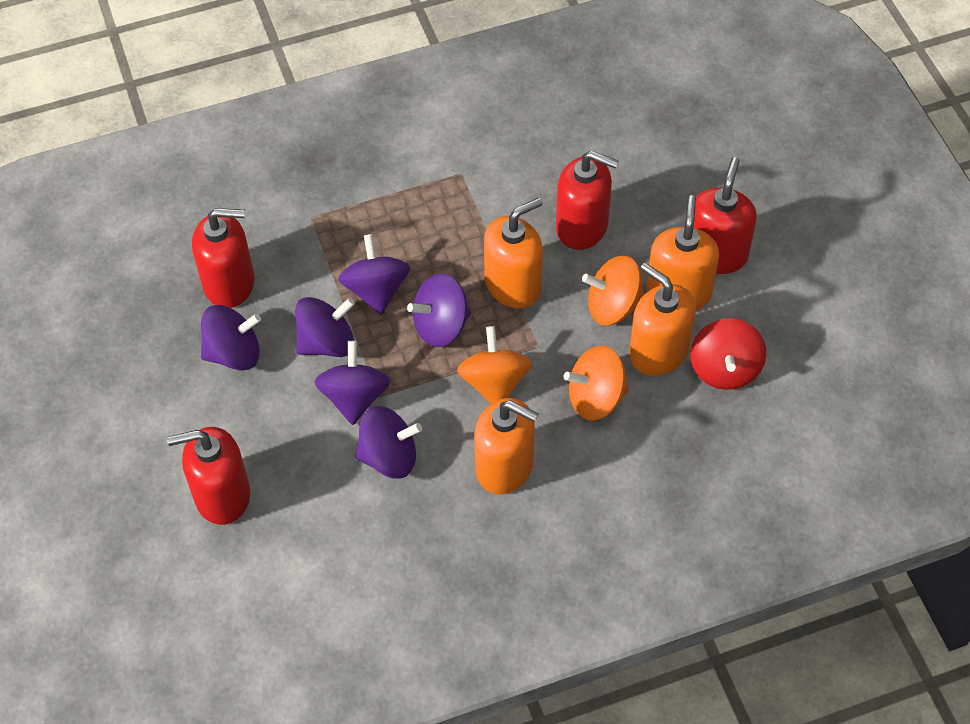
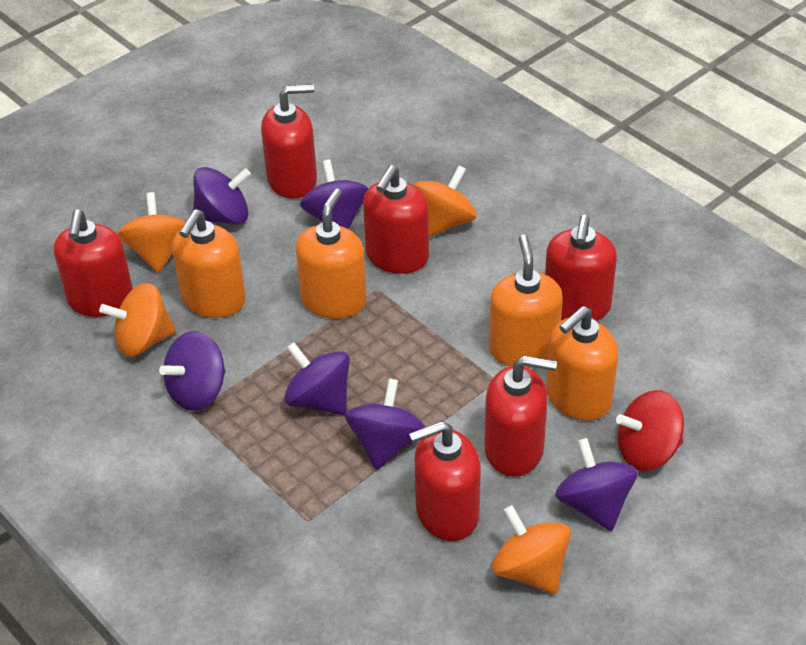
orange spinning top: 3 -> 4
red soap dispenser: 4 -> 6

